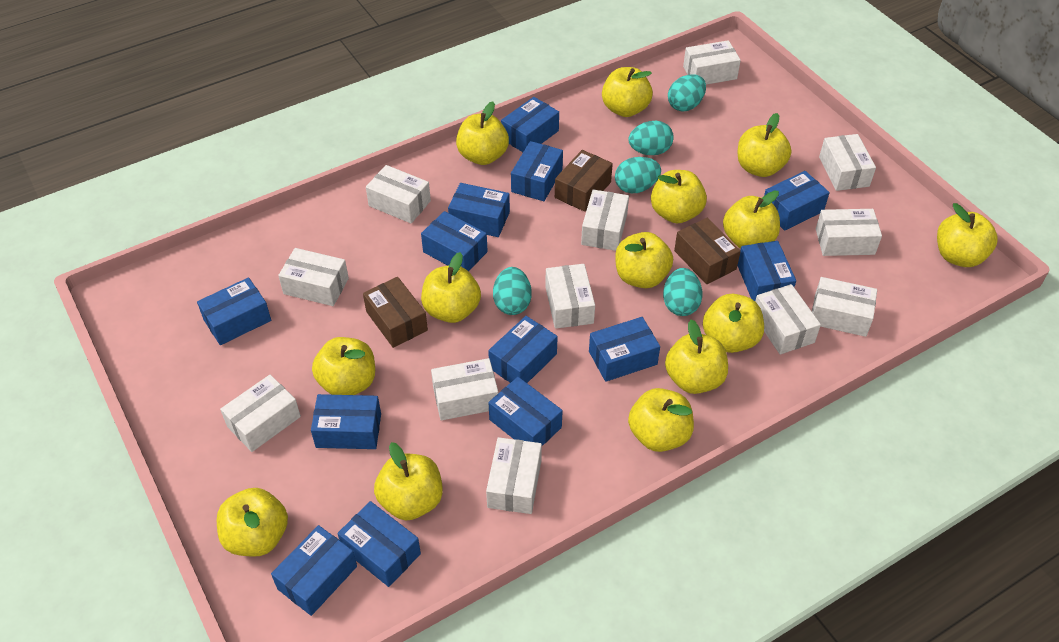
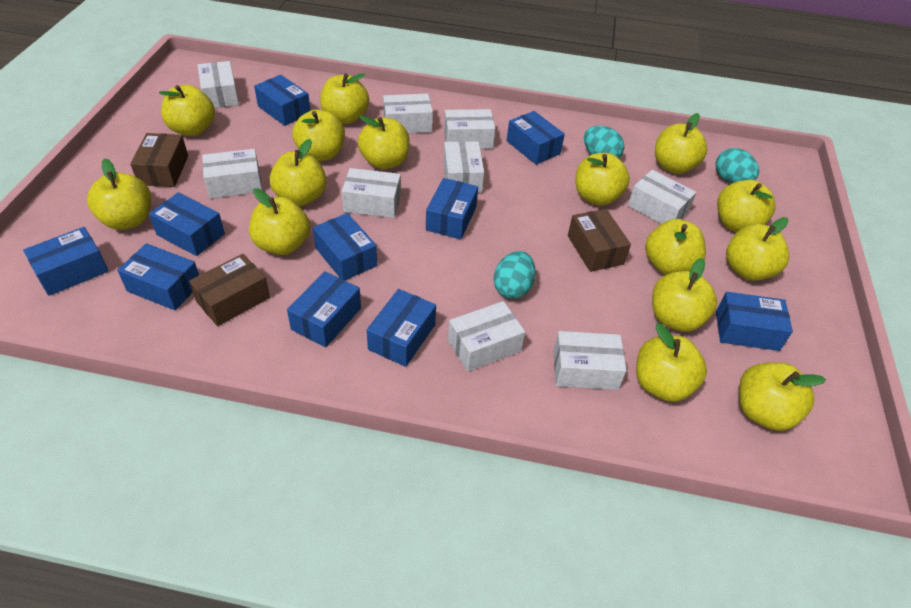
blue box: 13 -> 10
turquoise egg: 5 -> 3
white box: 12 -> 9
yellow apple: 14 -> 15

